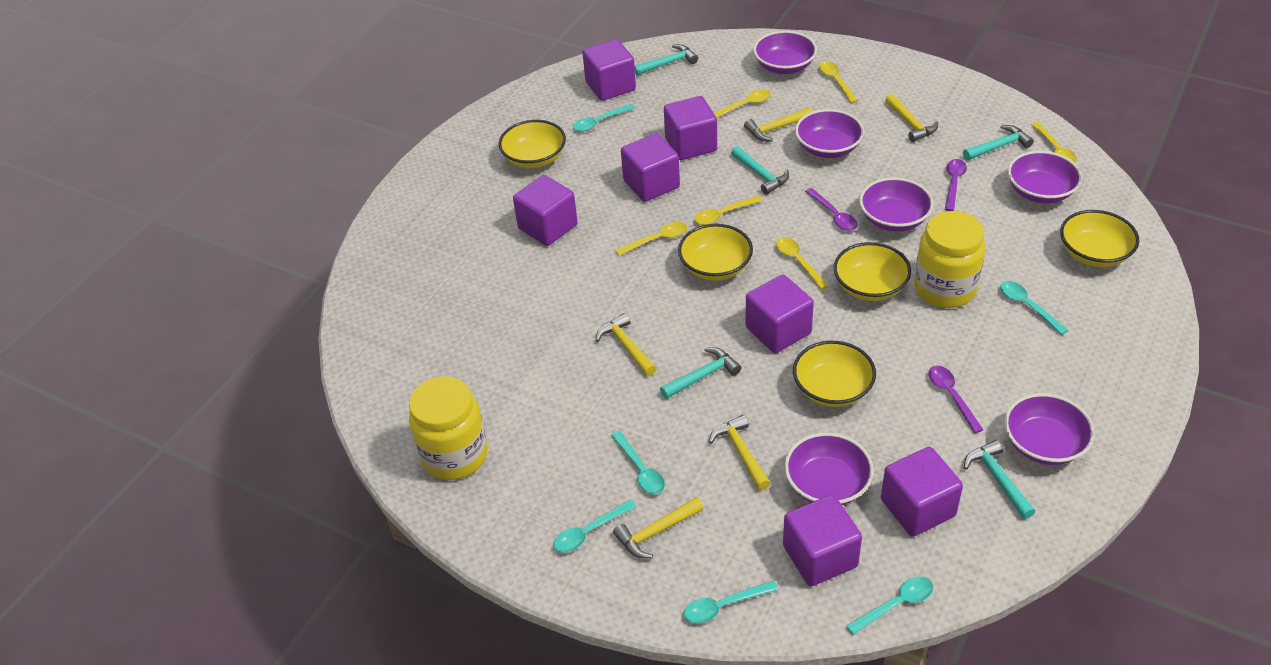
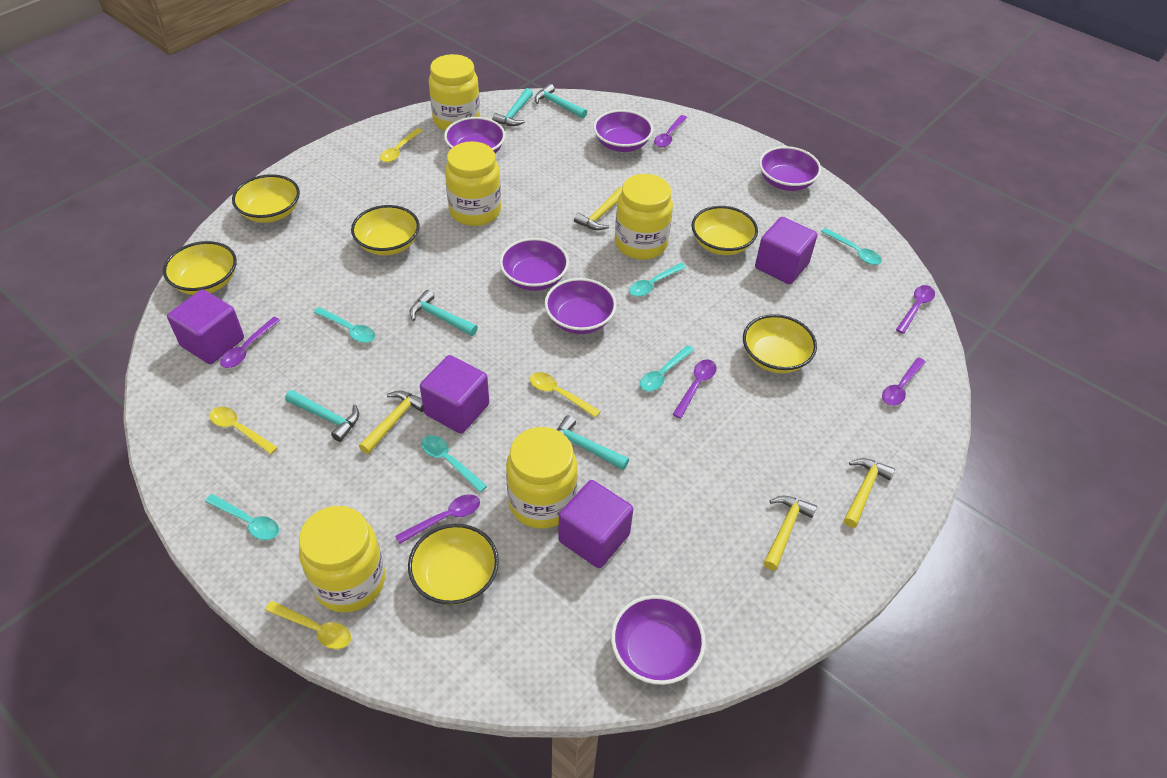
purple cube: 7 -> 4
purple spoon: 3 -> 6
yellow bowl: 5 -> 6
yellow hammer: 5 -> 4
yellow jar: 2 -> 5
yellow spoon: 6 -> 4

